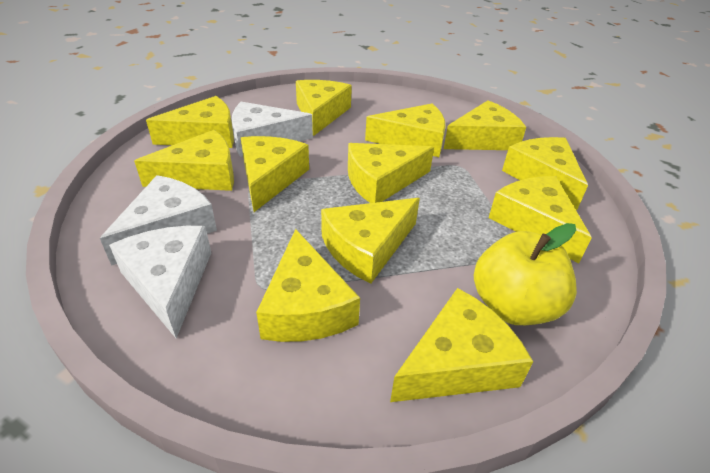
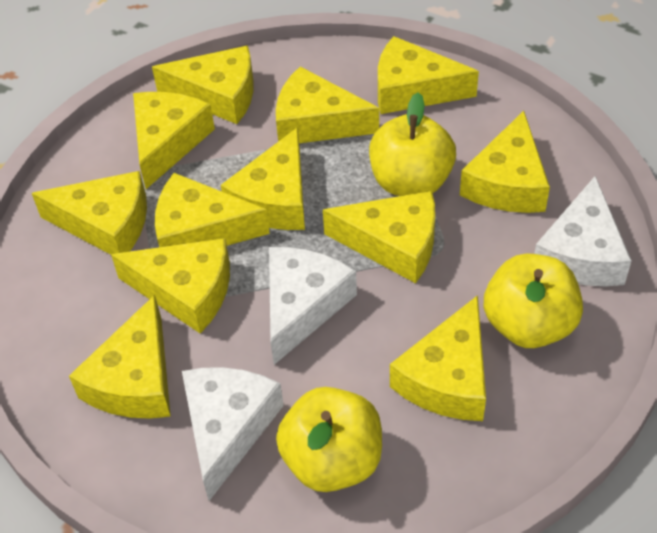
yellow apple: 1 -> 3

